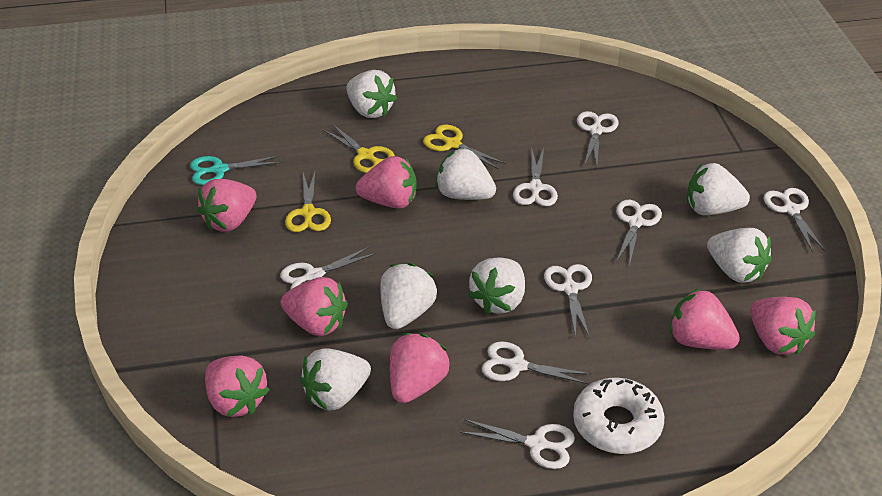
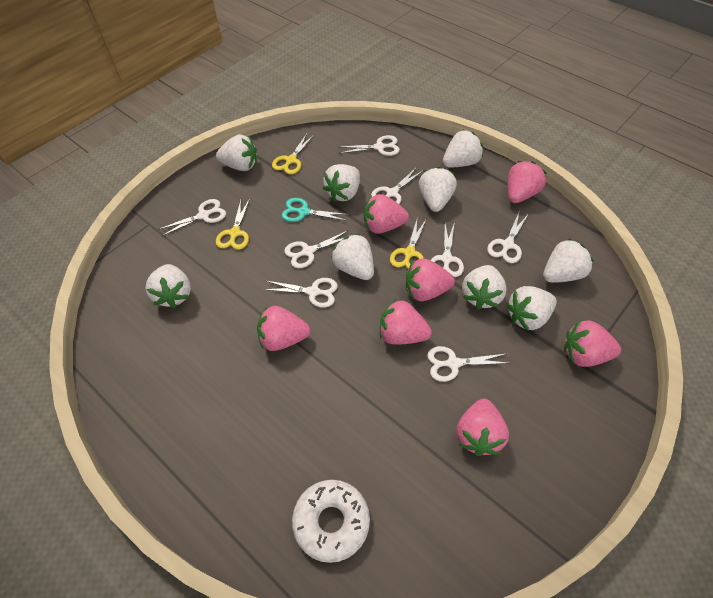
white strawberry: 7 -> 9

